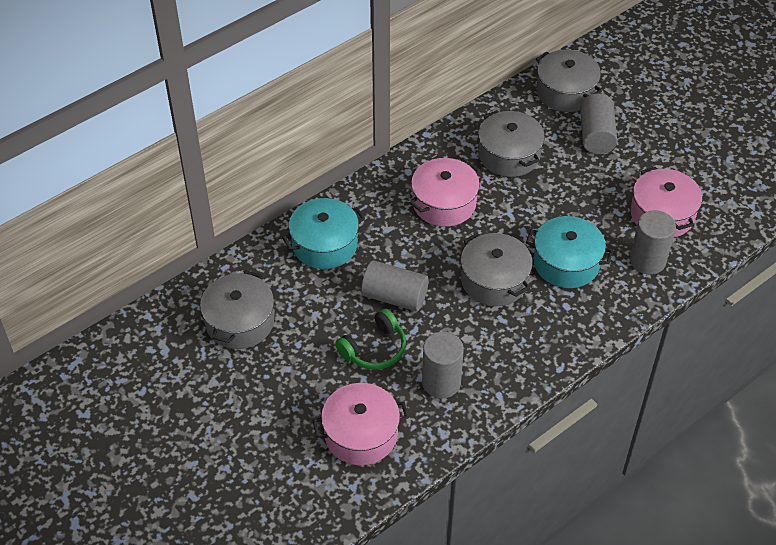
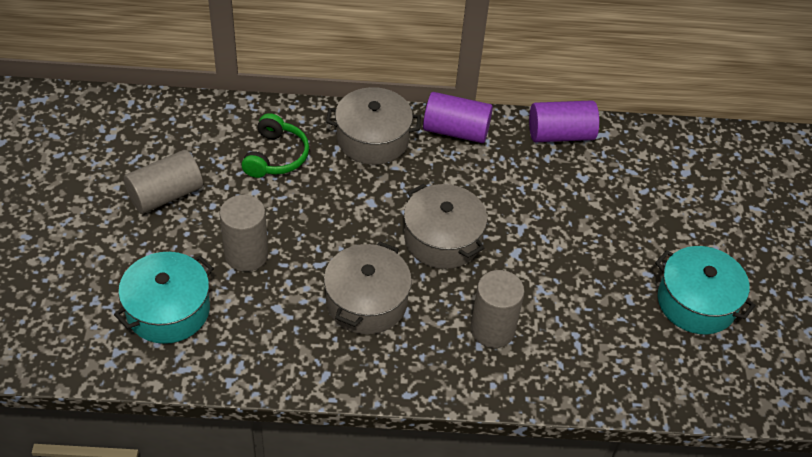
grey cylinder: 4 -> 3
grey pot: 4 -> 3
pink pot: 3 -> 0
purple cylinder: 0 -> 2

